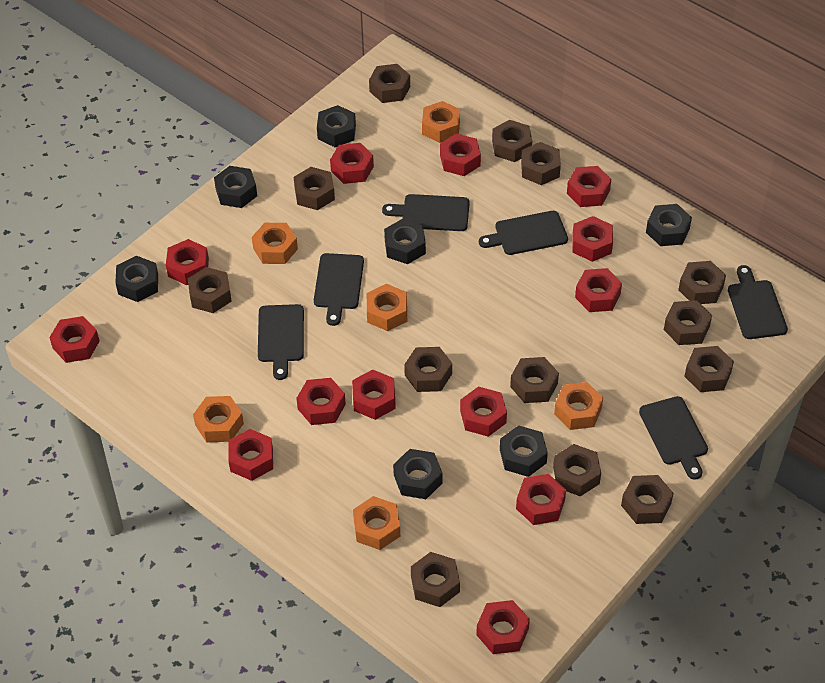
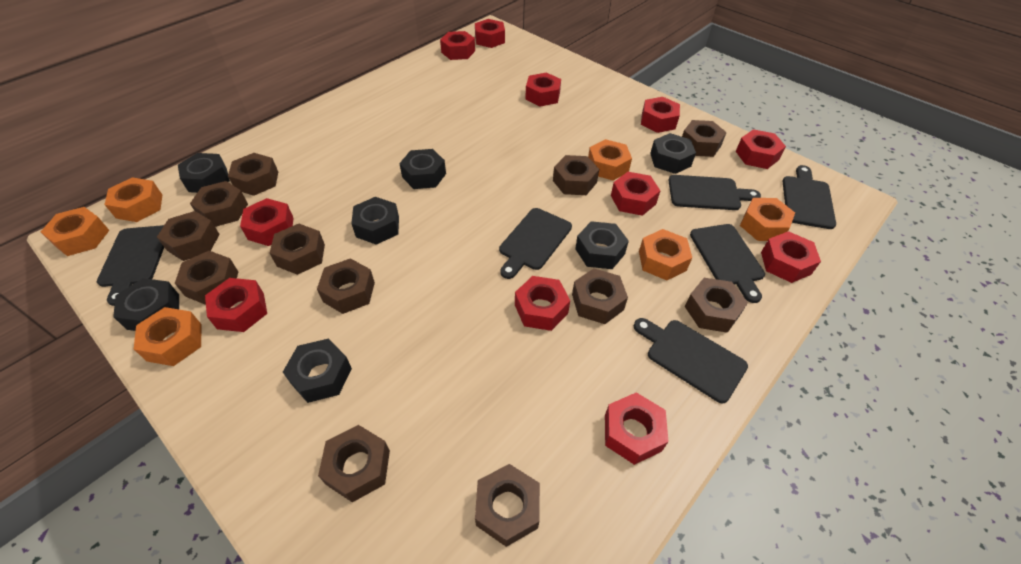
brown nut: 13 -> 12
red nut: 13 -> 11

